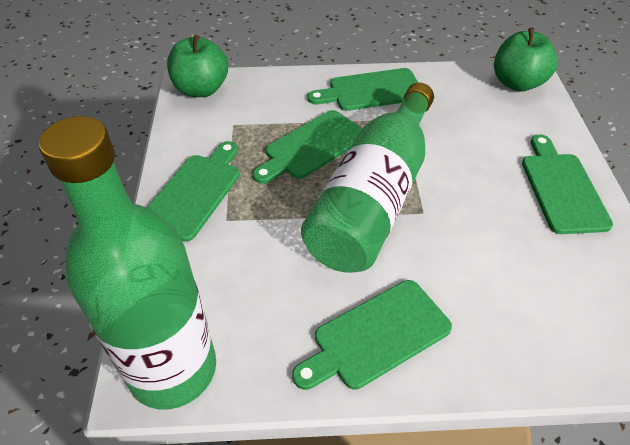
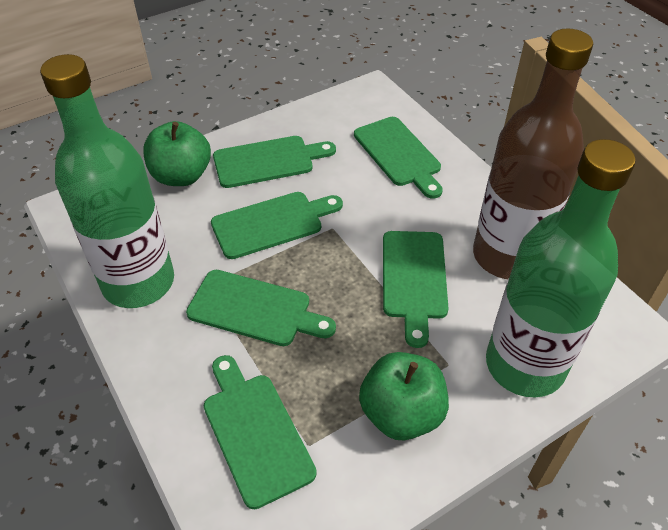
brown bottle: 0 -> 1
green cutting board: 5 -> 6

